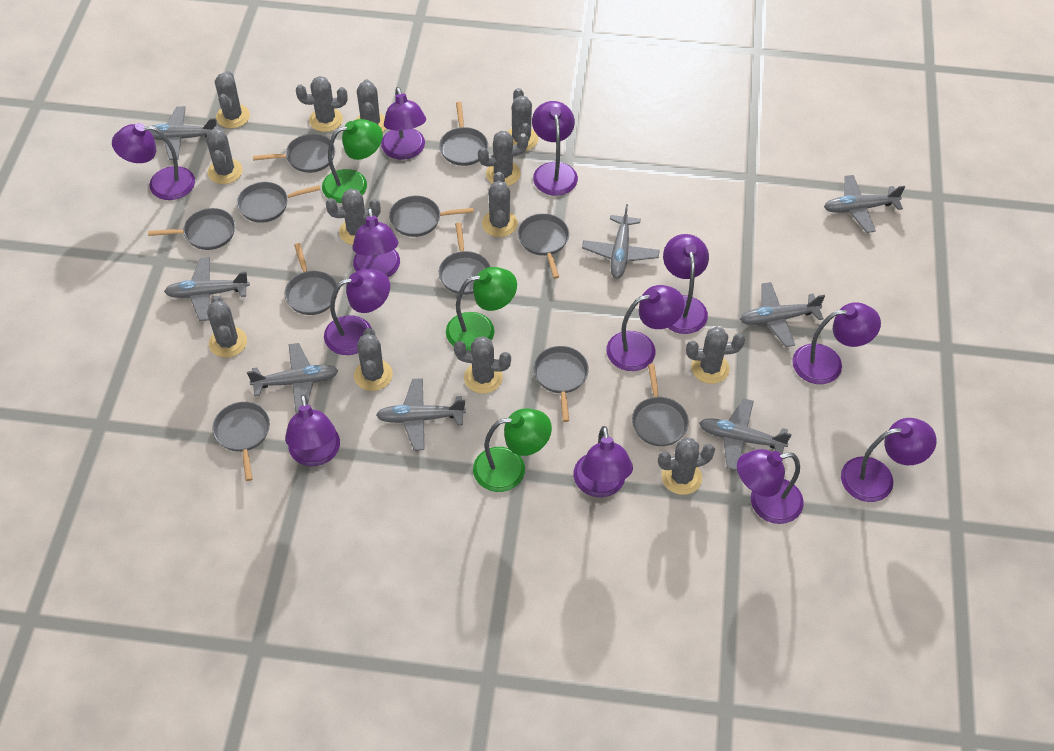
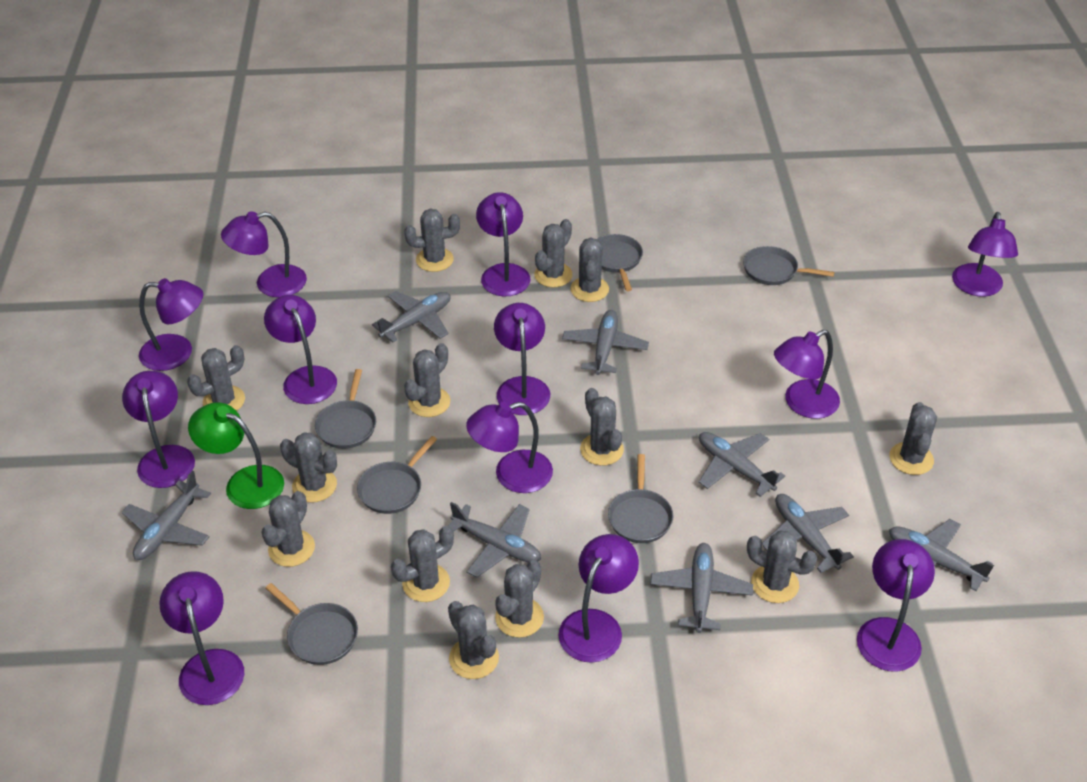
green lamp: 3 -> 1
grey pan: 11 -> 6

